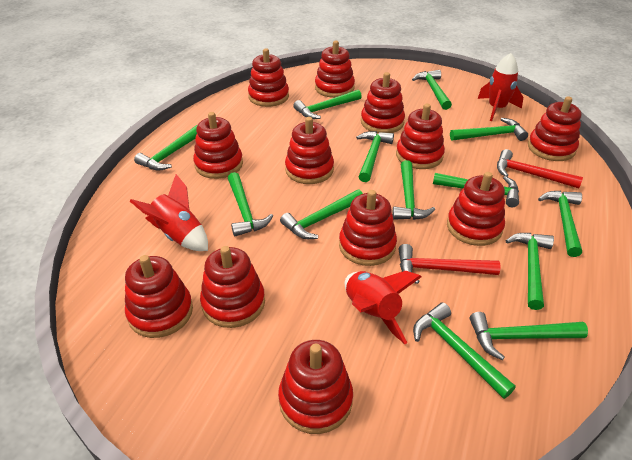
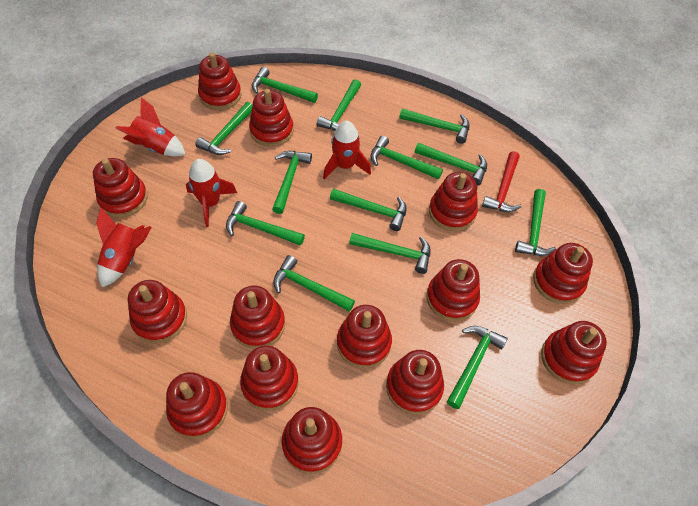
red hammer: 2 -> 1
red rocket: 3 -> 4
red stacking toy: 12 -> 14

